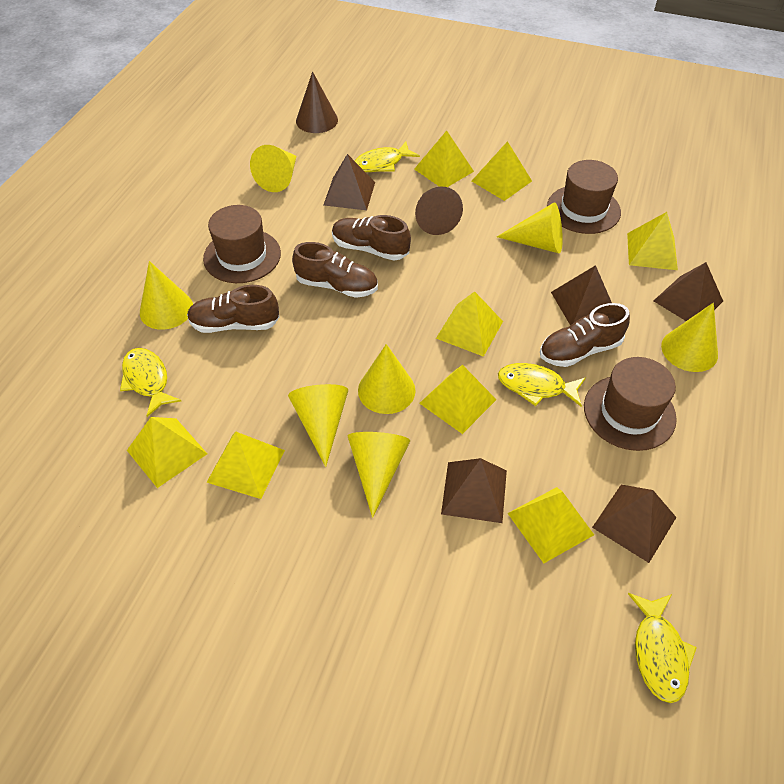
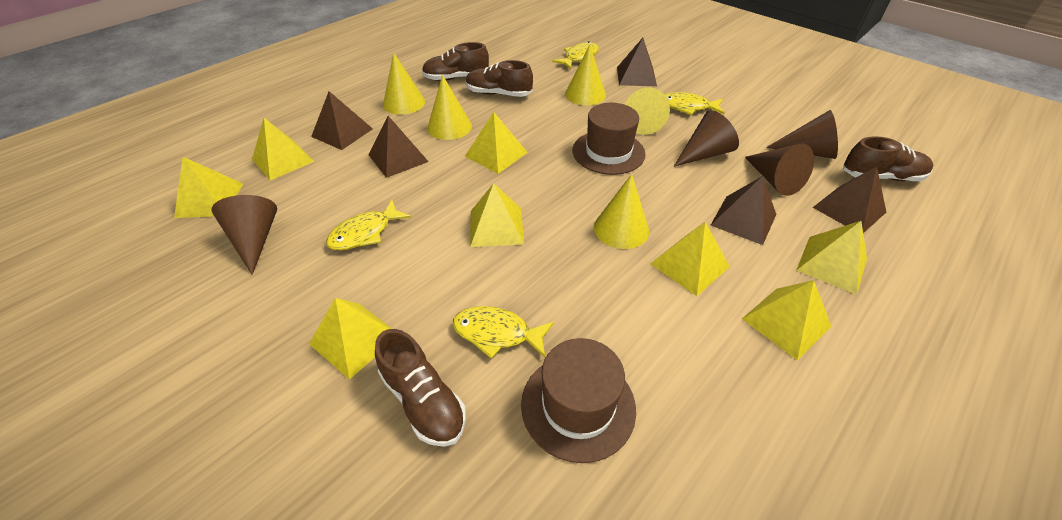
brown cone: 2 -> 4
brown hat: 3 -> 2
yellow cone: 7 -> 5

